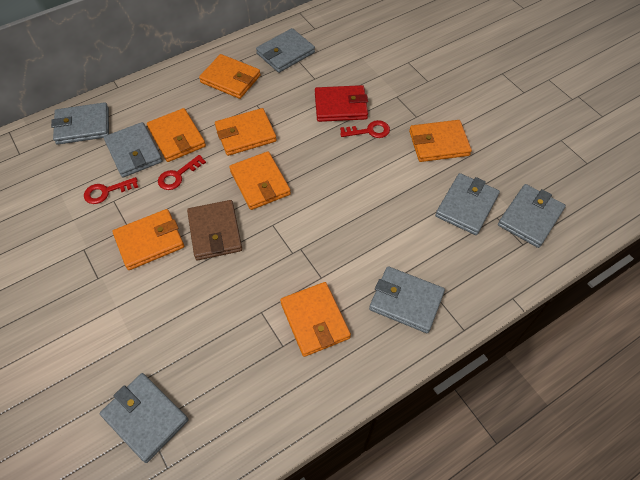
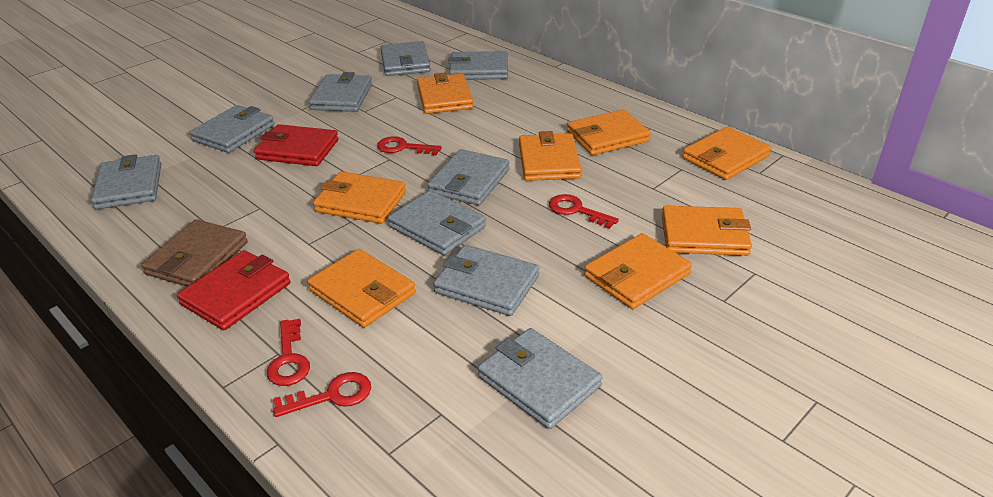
grey wallet: 7 -> 9
orange wallet: 7 -> 8
red key: 3 -> 4
red wallet: 1 -> 2

